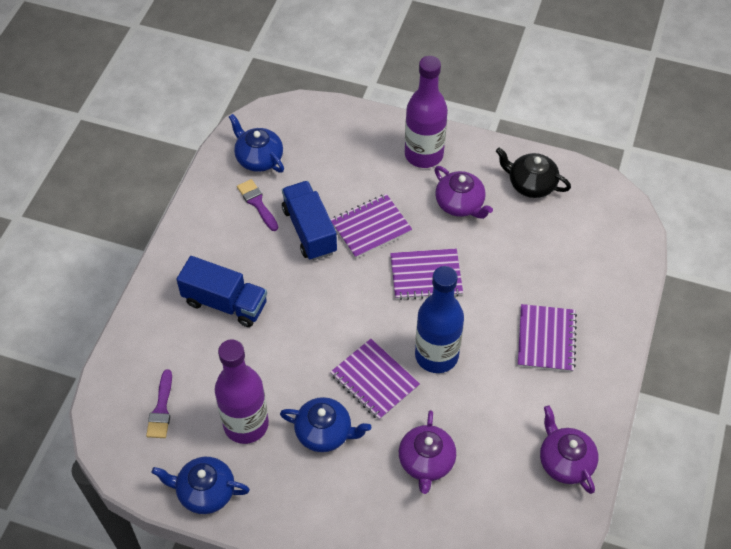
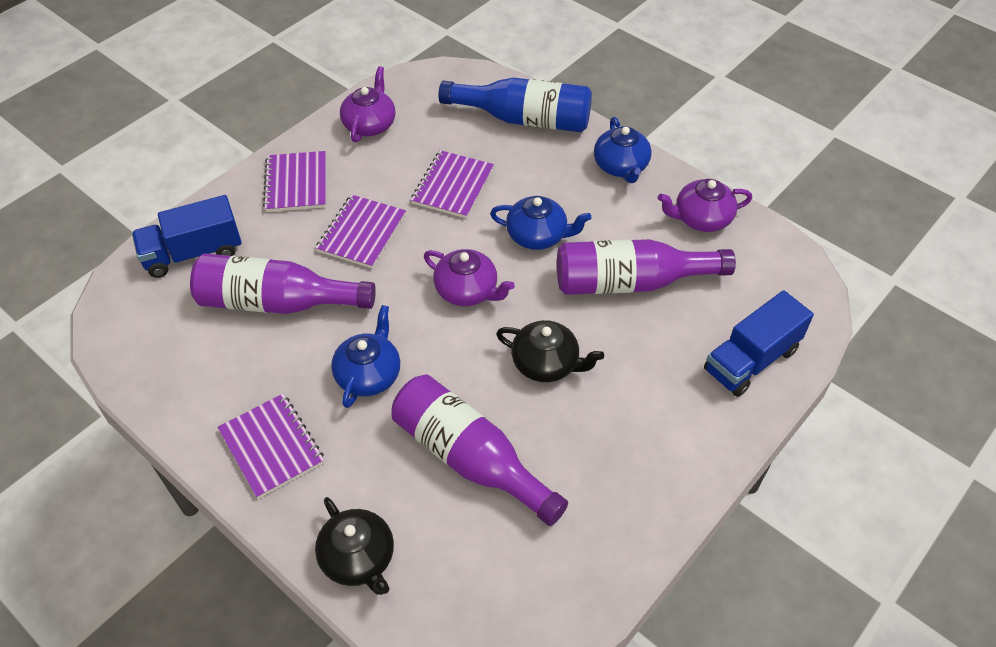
black teapot: 1 -> 2
purple bottle: 2 -> 3
purple brush: 2 -> 0

